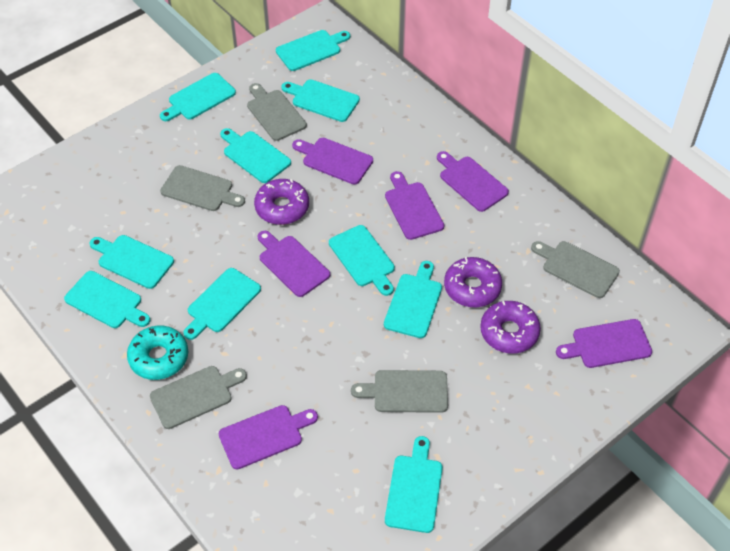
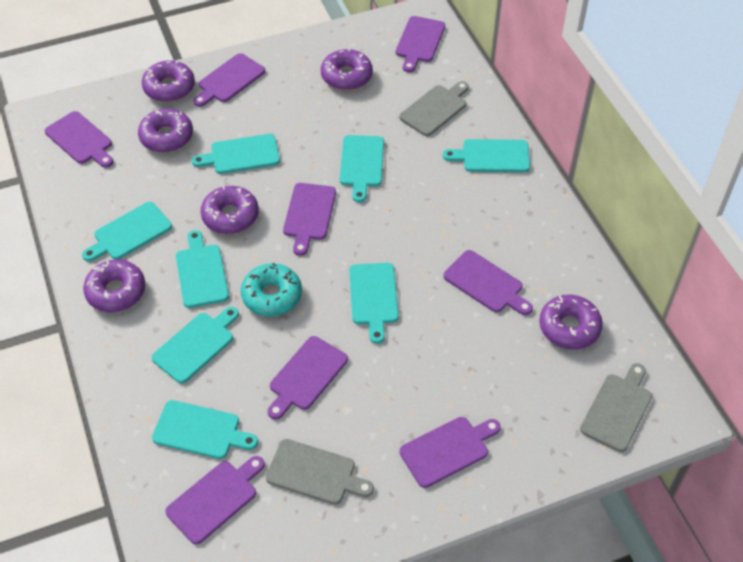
grey cutting board: 5 -> 3
purple cutting board: 6 -> 8
purple donut: 3 -> 6
turquoise cutting board: 10 -> 8

